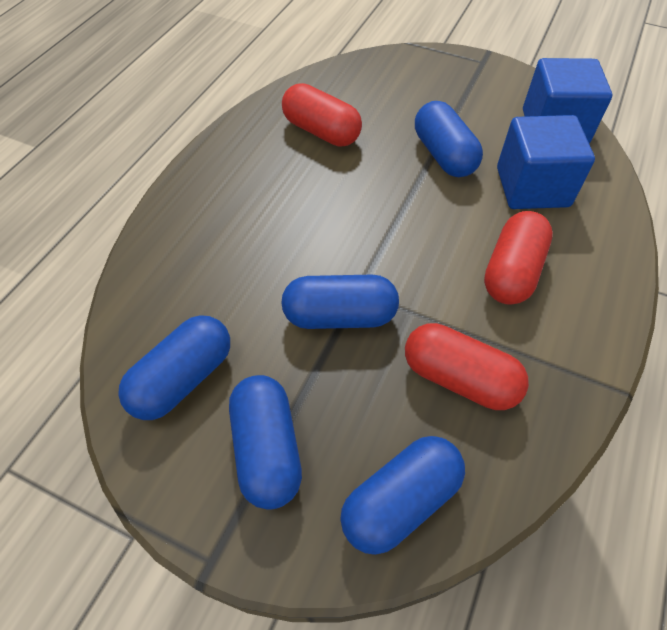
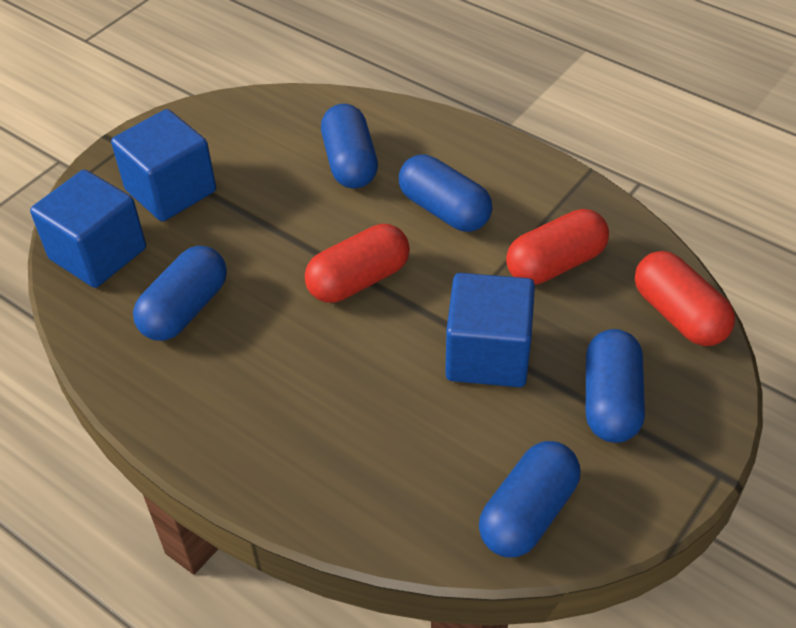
blue cube: 2 -> 3

